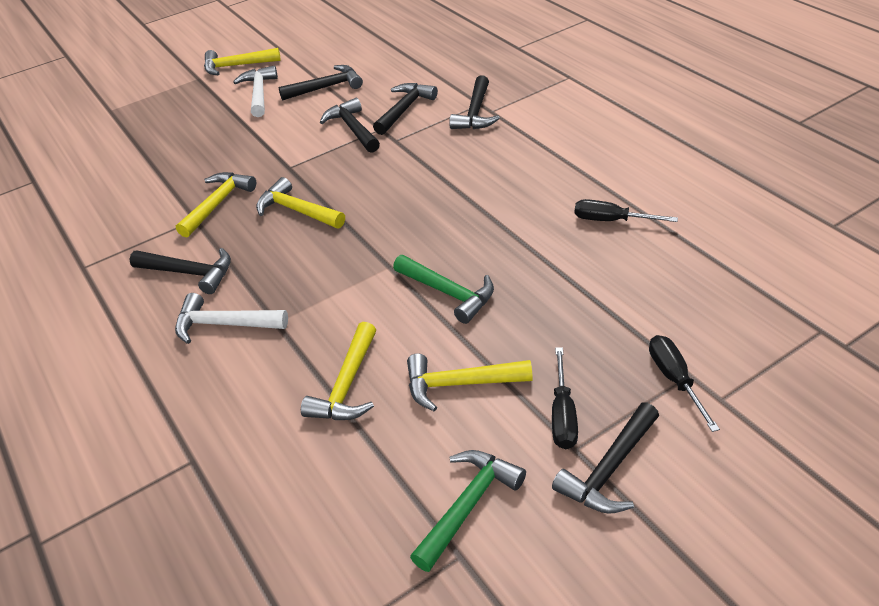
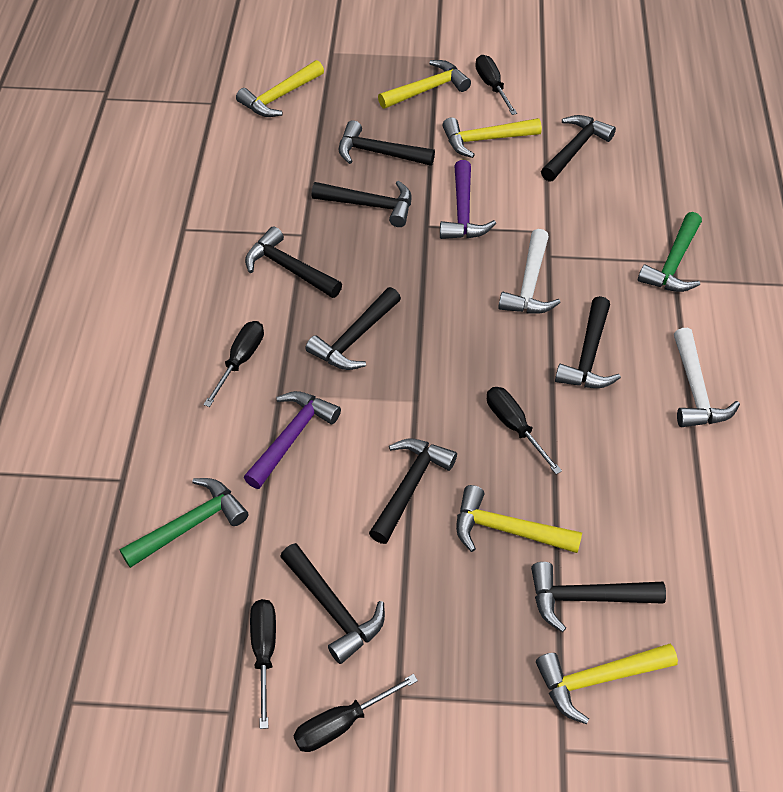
black hammer: 6 -> 9
black screwdriver: 3 -> 5
purple hammer: 0 -> 2

